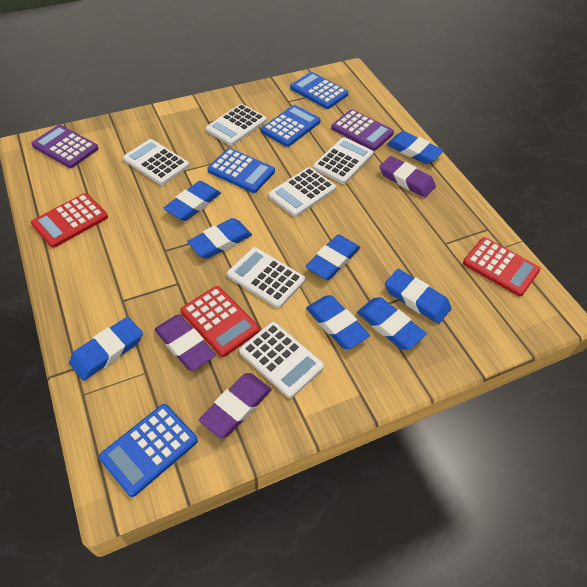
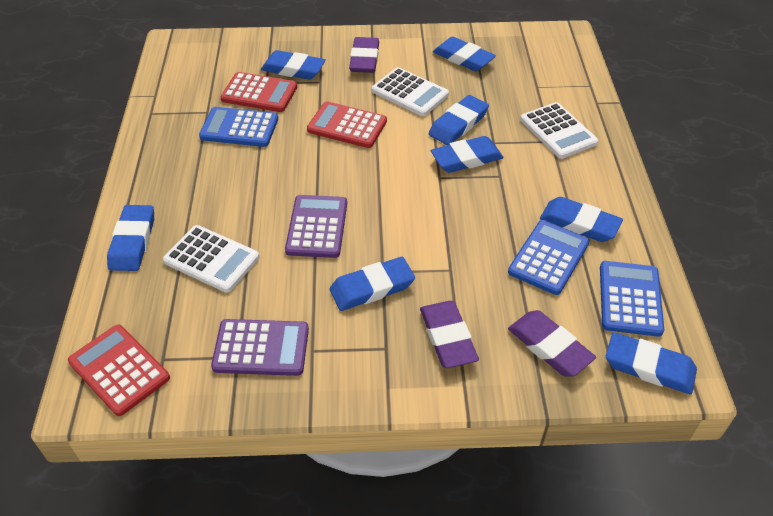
blue calculator: 4 -> 3
white calculator: 6 -> 3

